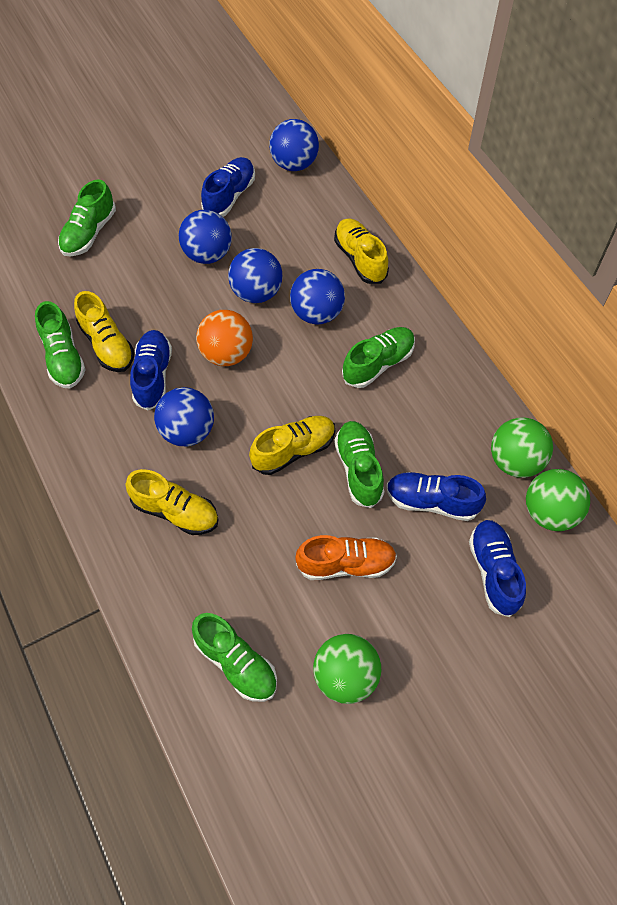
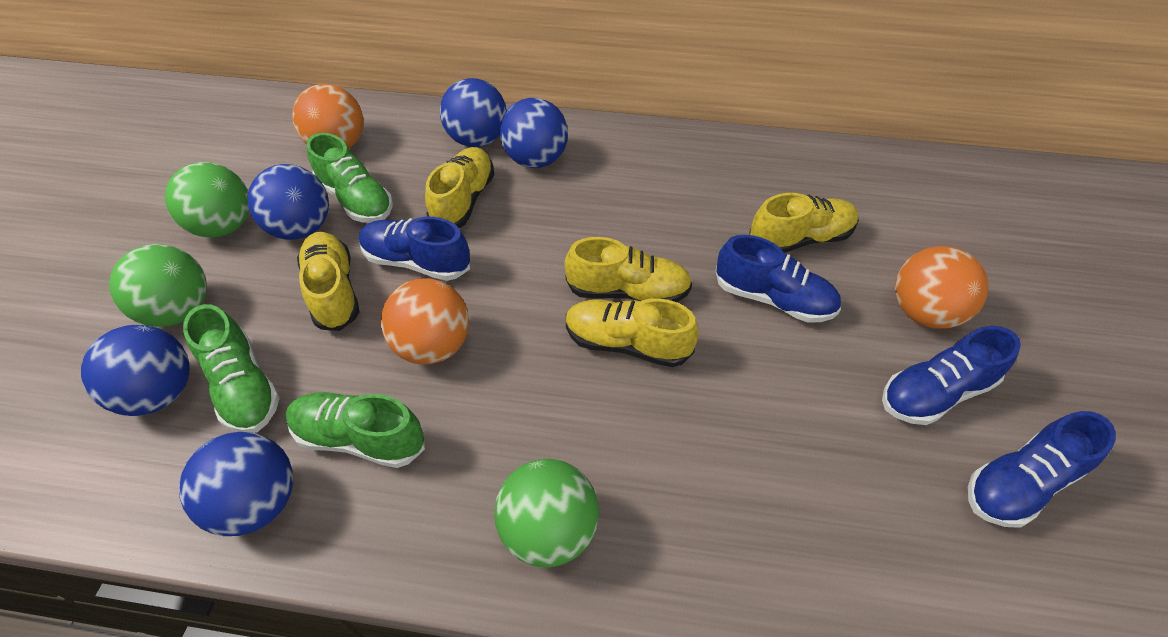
green shoe: 5 -> 3
orange ball: 1 -> 3
orange shoe: 1 -> 0
yellow shoe: 4 -> 5

